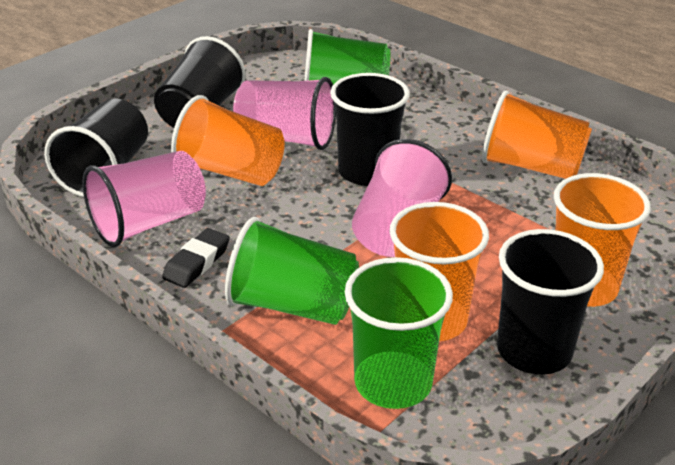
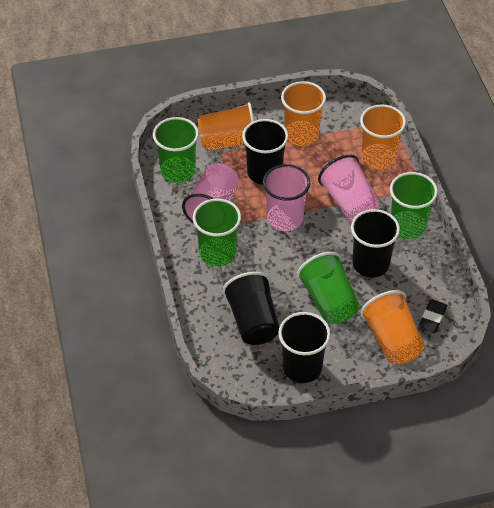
green cup: 3 -> 4

